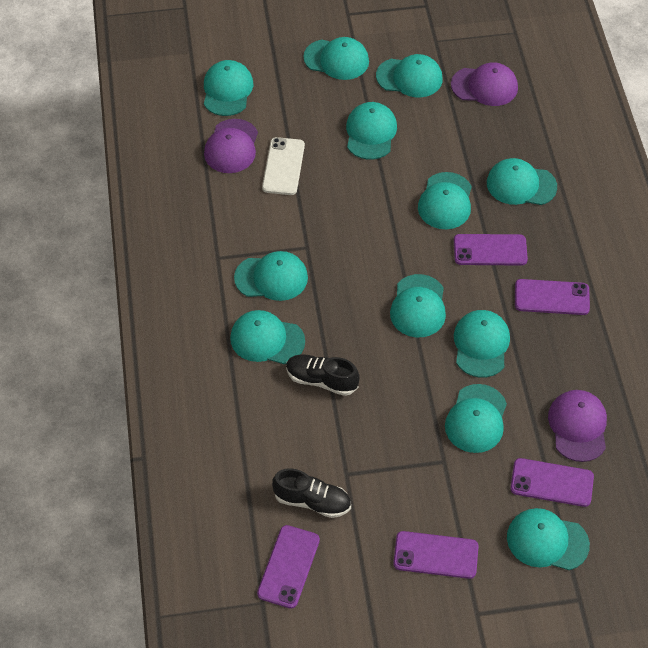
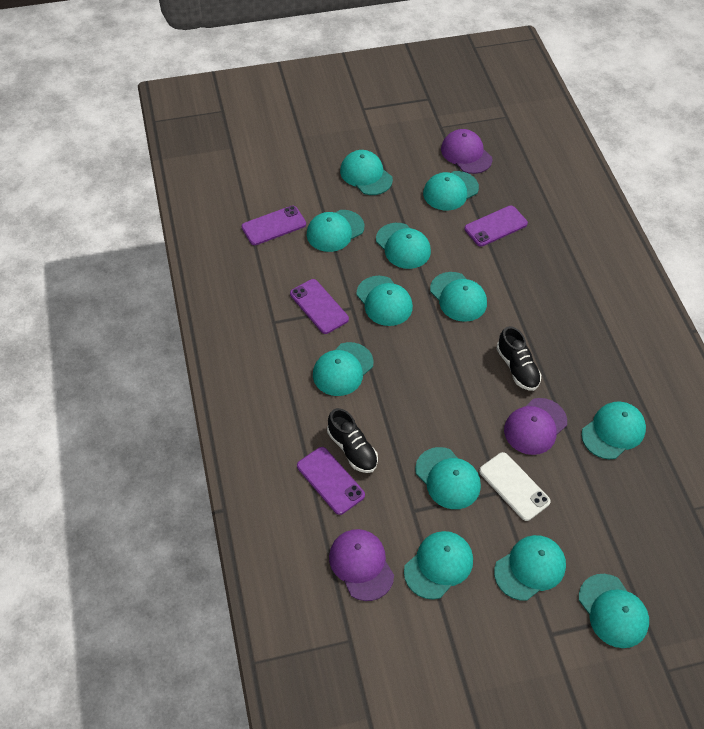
purple phone: 5 -> 4

